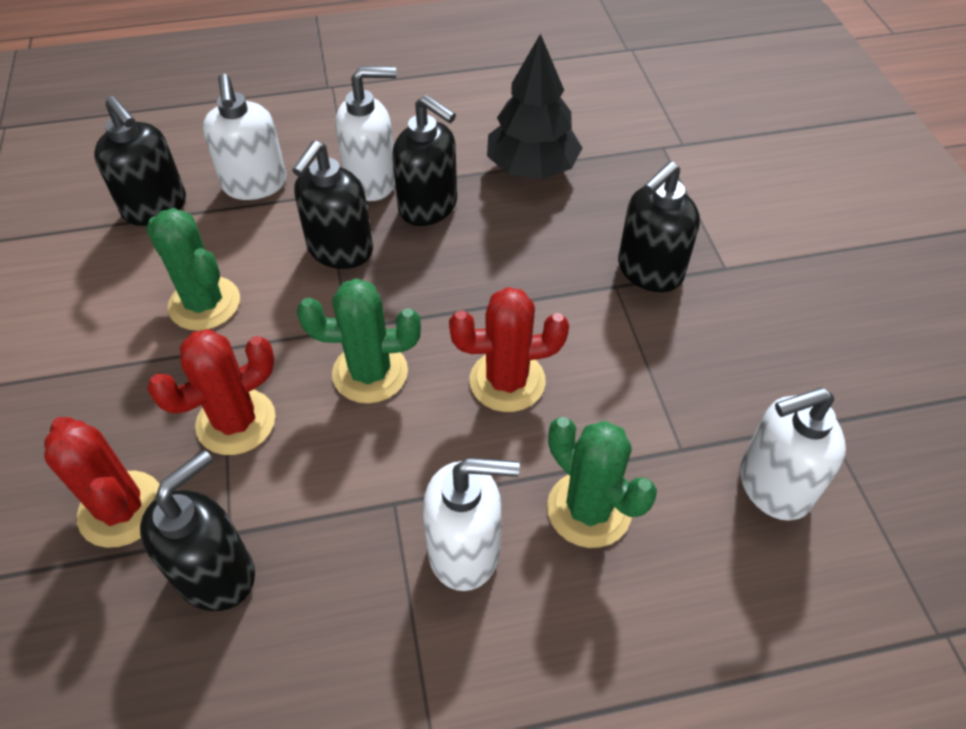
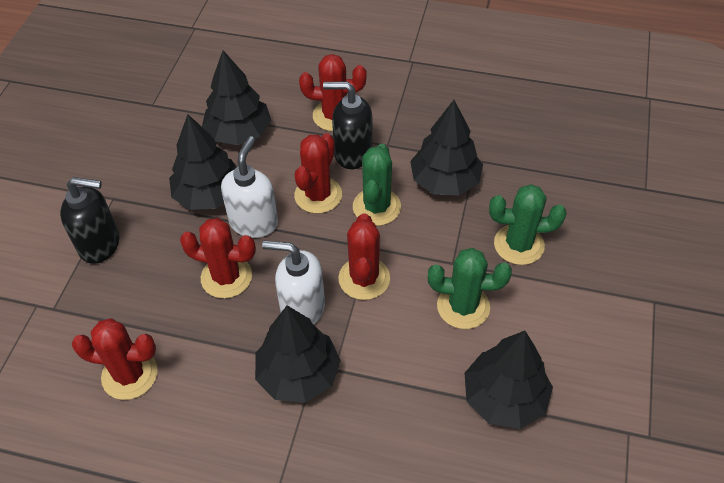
black soap dispenser: 5 -> 2
black tree: 1 -> 5
red cactus: 3 -> 5
white soap dispenser: 4 -> 2

